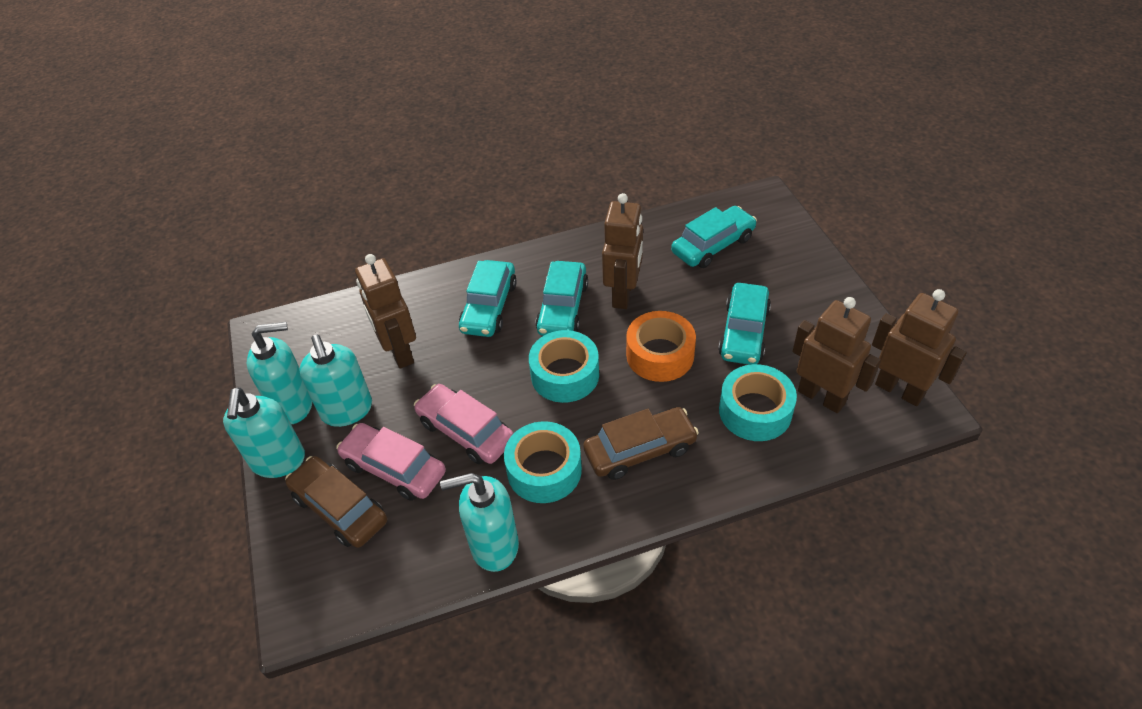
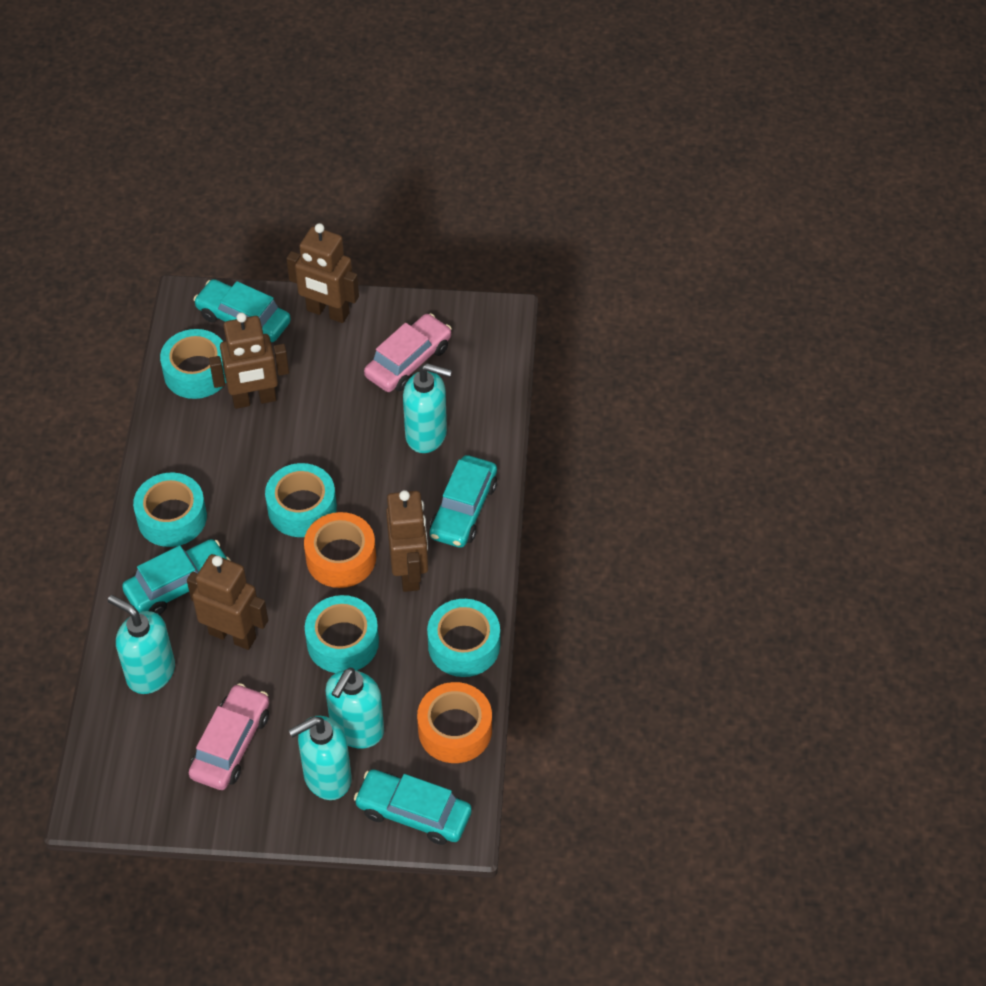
brown car: 2 -> 0
orange tape: 1 -> 2
turquoise tape: 3 -> 5

